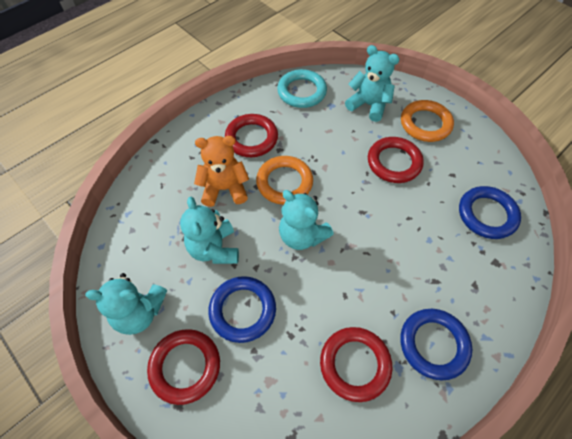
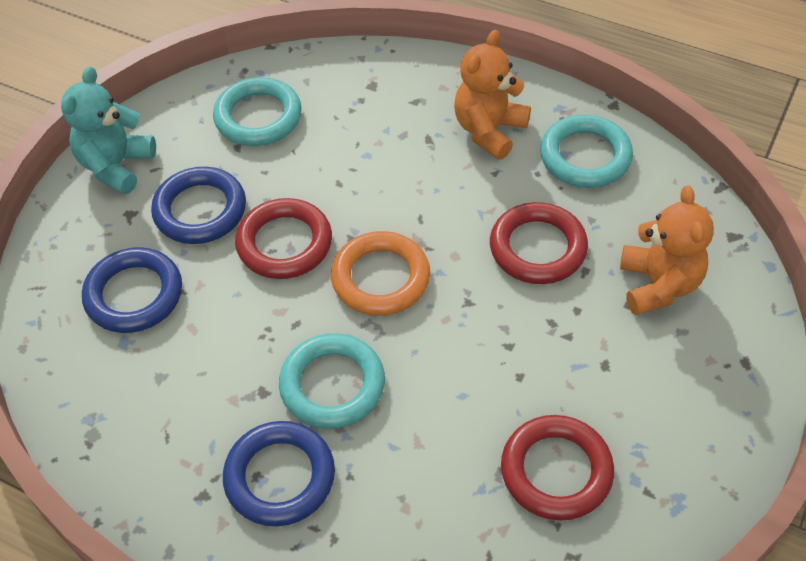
orange ring: 2 -> 1
orange teddy bear: 1 -> 2
red ring: 4 -> 3
turquoise ring: 1 -> 3
turquoise teddy bear: 4 -> 1

